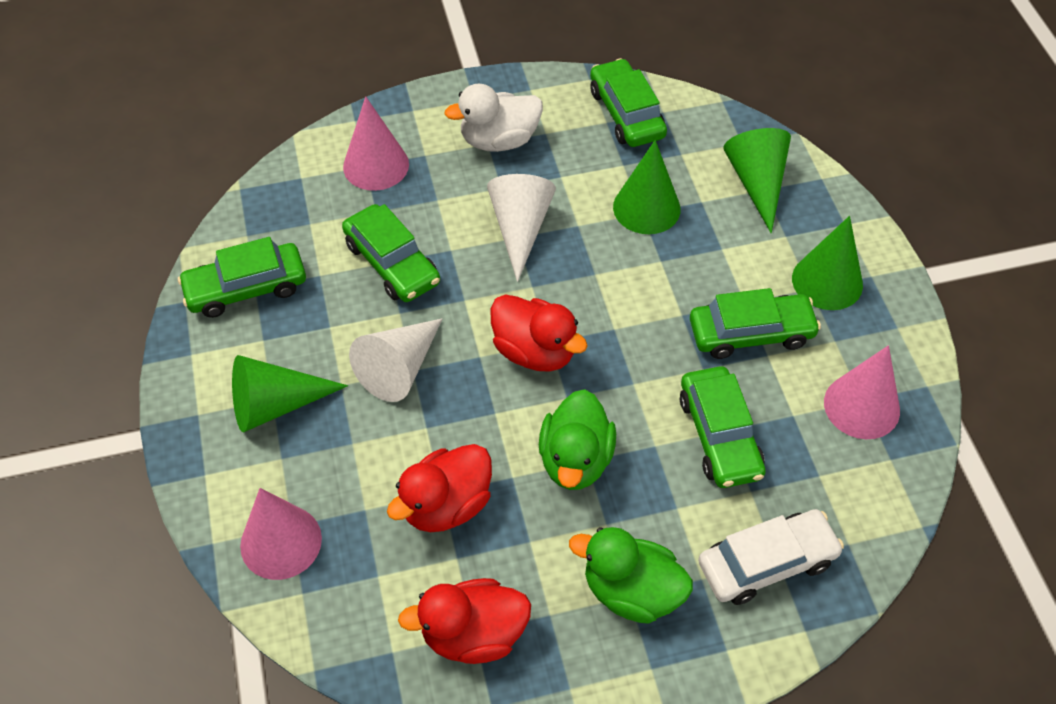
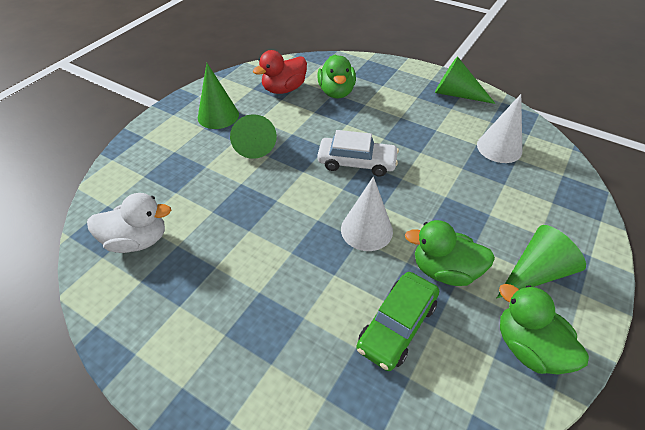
green car: 5 -> 1
green duck: 2 -> 3
pink cone: 3 -> 0
red duck: 3 -> 1

